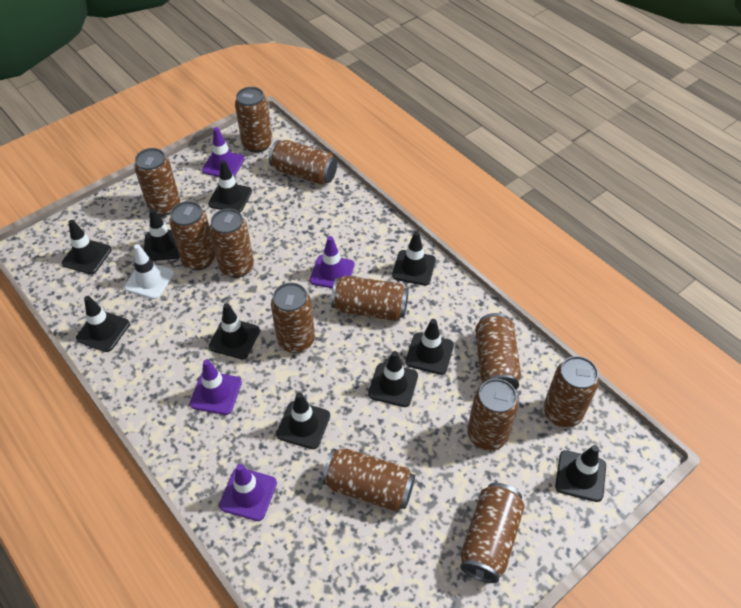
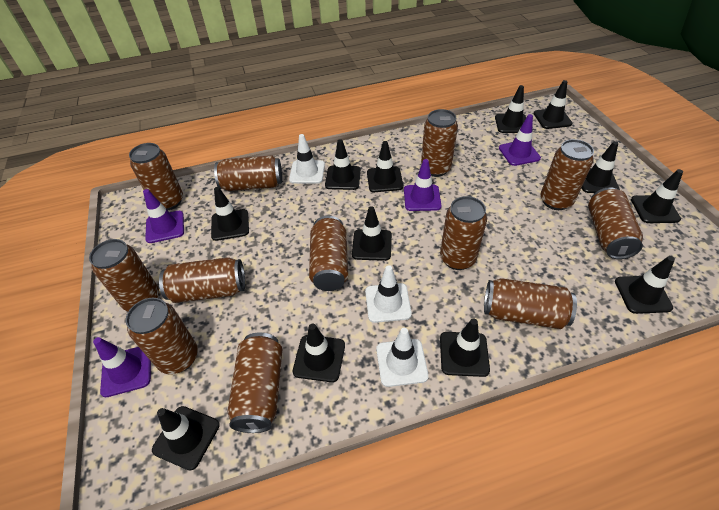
black traffic cone: 10 -> 12
white traffic cone: 1 -> 3

